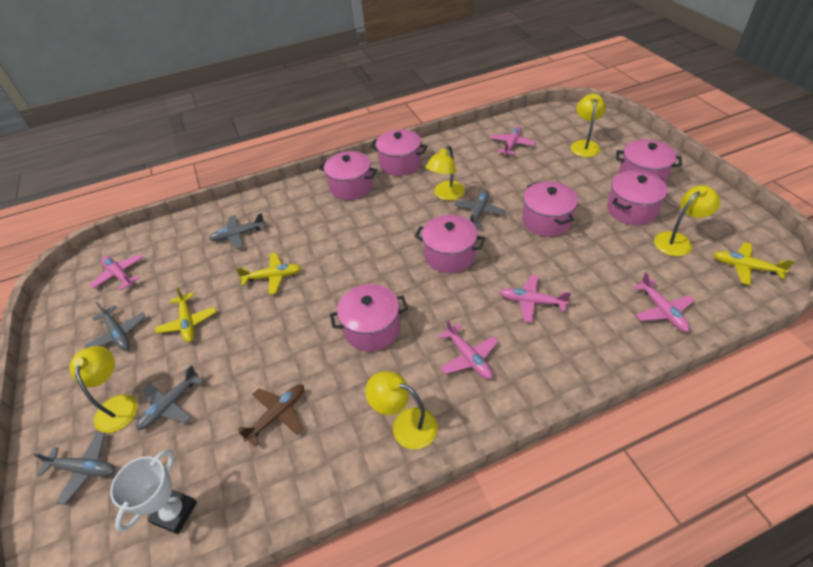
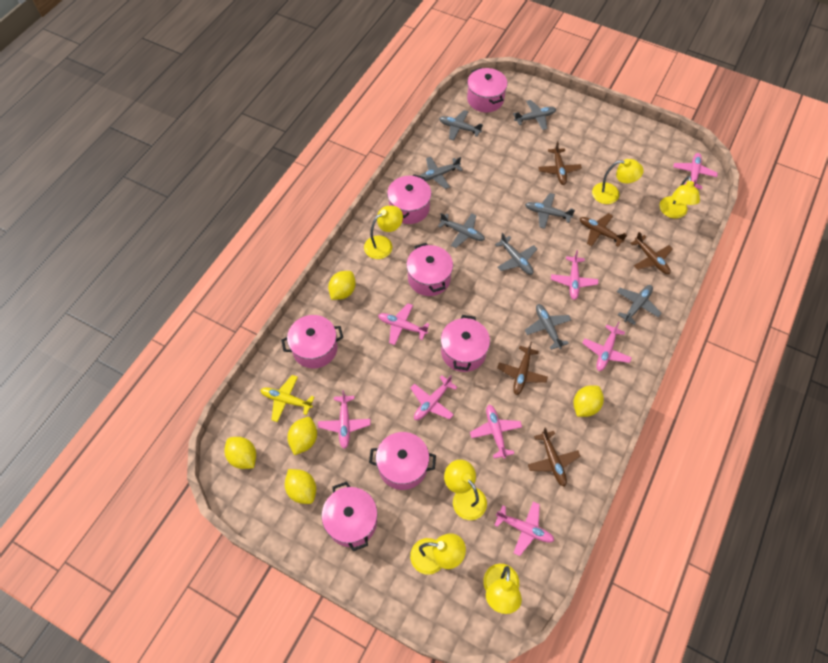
brown plane: 1 -> 5
grey plane: 5 -> 8
pink plane: 5 -> 8
white trophy: 1 -> 0
yellow lamp: 5 -> 6
yellow lemon: 0 -> 5
yellow plane: 3 -> 1

